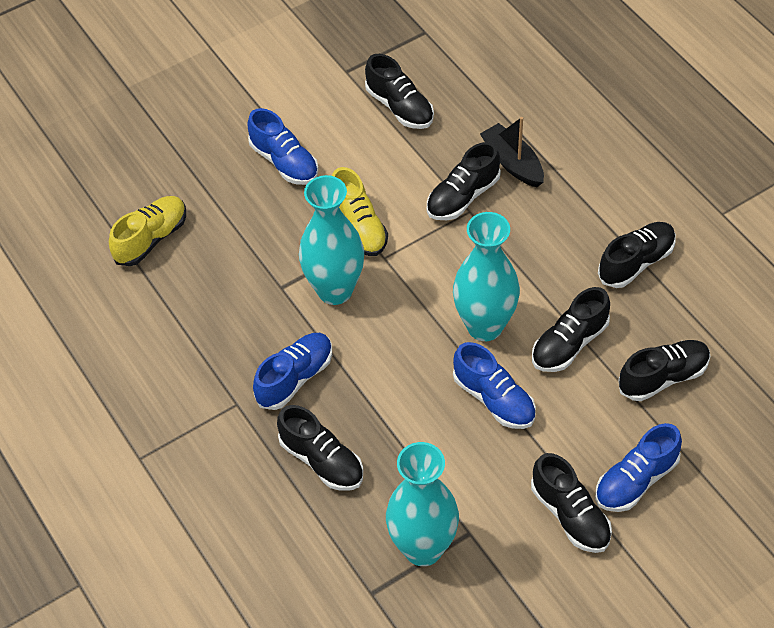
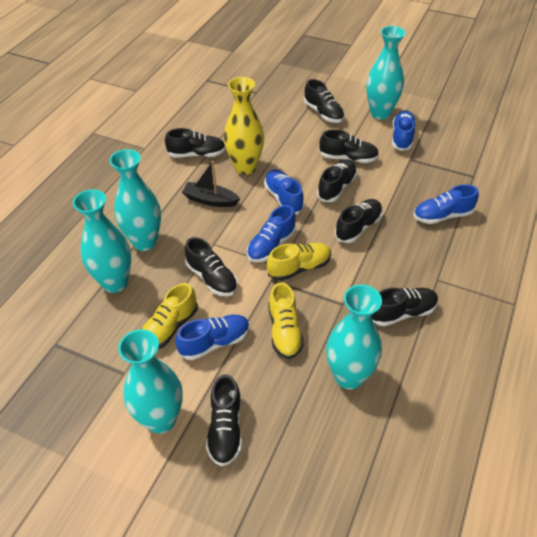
black shoe: 7 -> 8
blue shoe: 4 -> 5
turquoise vase: 3 -> 5
yellow shoe: 2 -> 3
yellow vase: 0 -> 1

